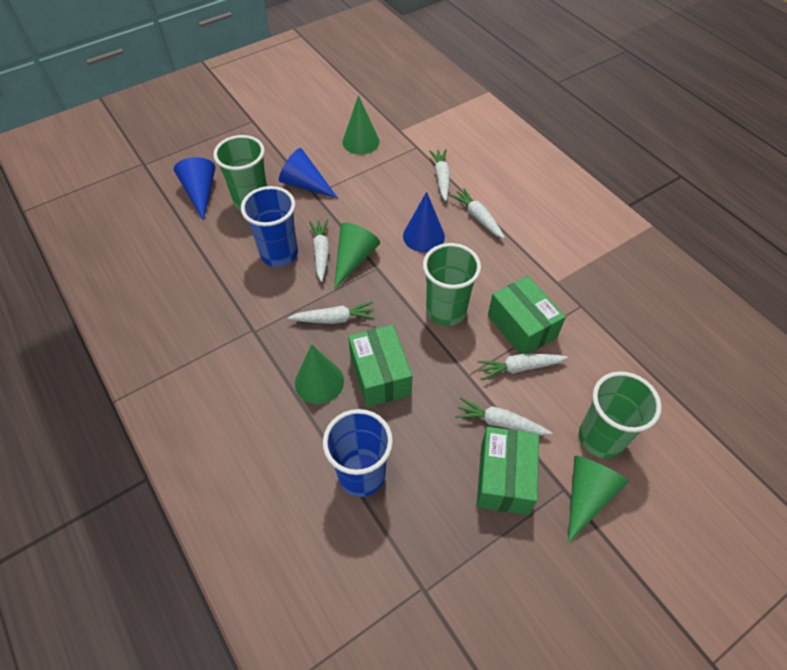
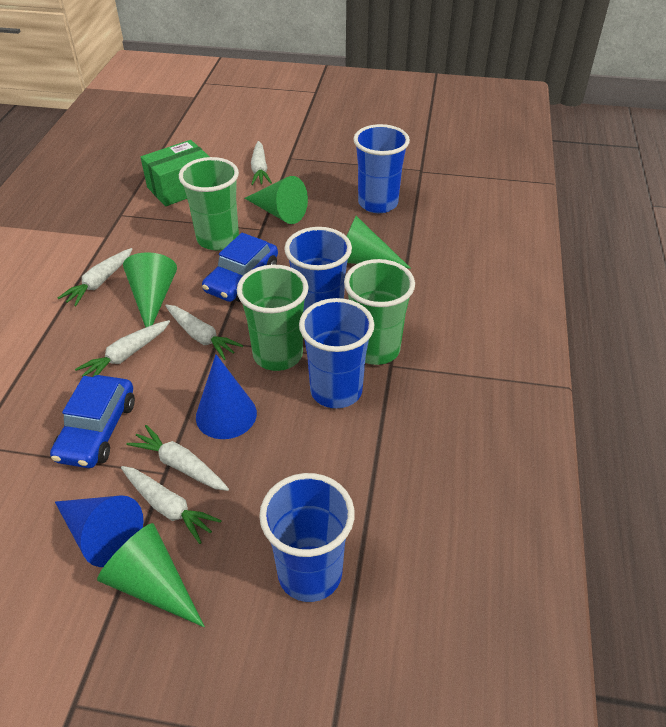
blue car: 0 -> 2
blue cone: 3 -> 2
blue cup: 2 -> 4
green box: 3 -> 1

